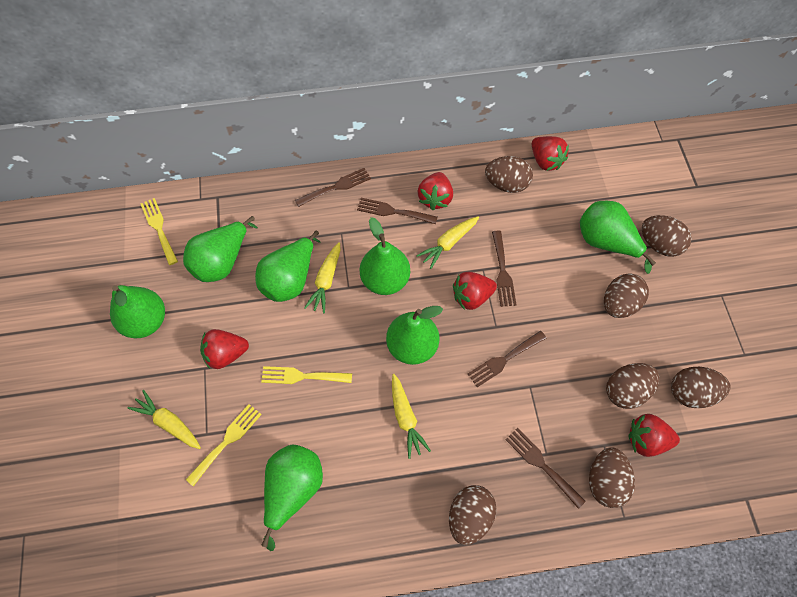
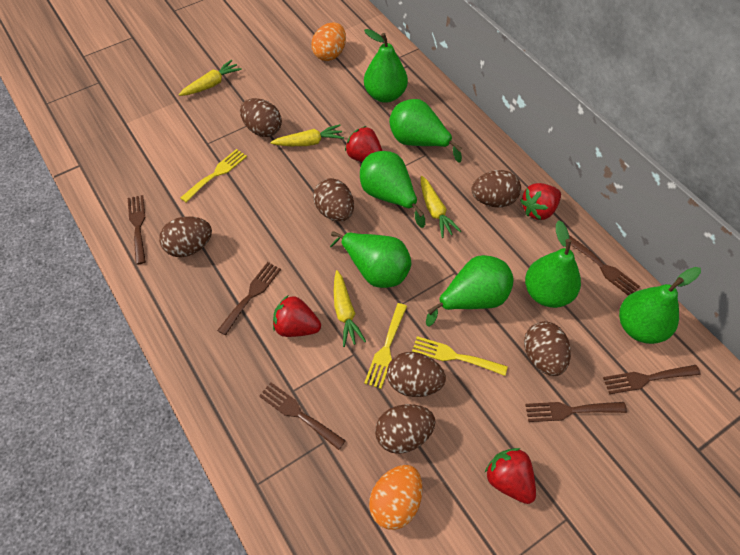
brown fork: 5 -> 6
orange egg: 0 -> 2
red strawberry: 5 -> 4

